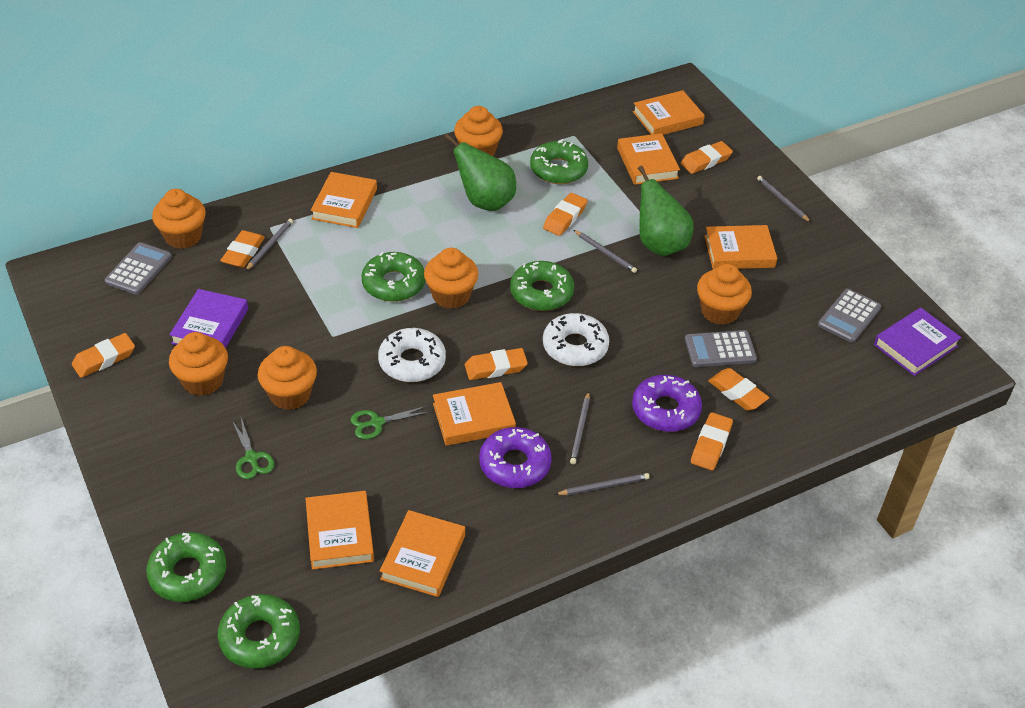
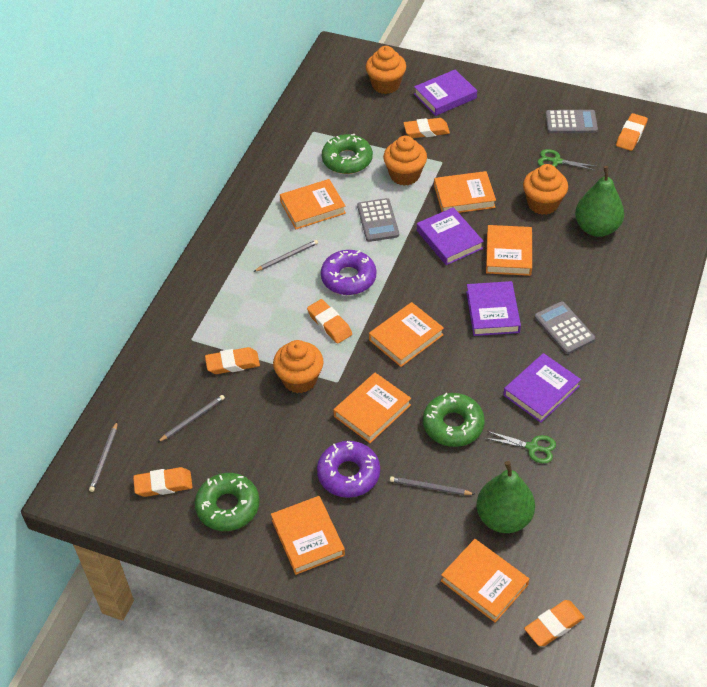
green donut: 5 -> 3
grey pencil: 5 -> 4
orange cupcake: 6 -> 4
orange eraser: 7 -> 6
purple book: 2 -> 4
white donut: 2 -> 0

